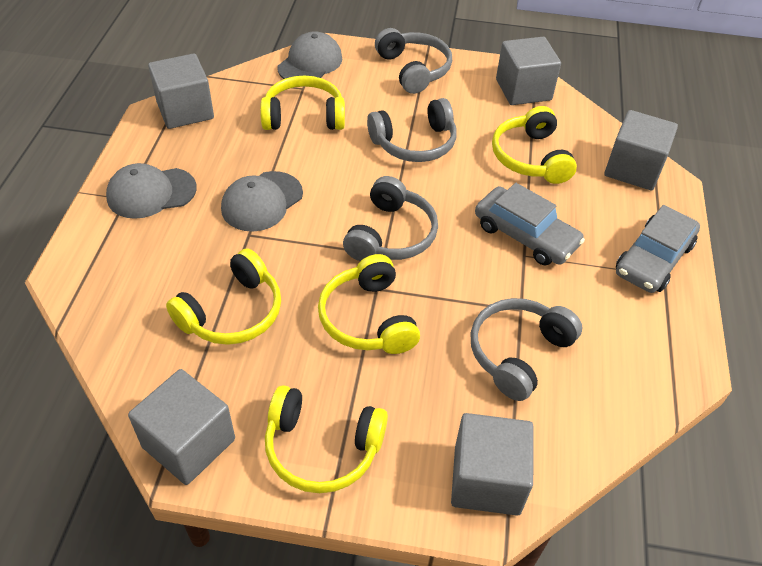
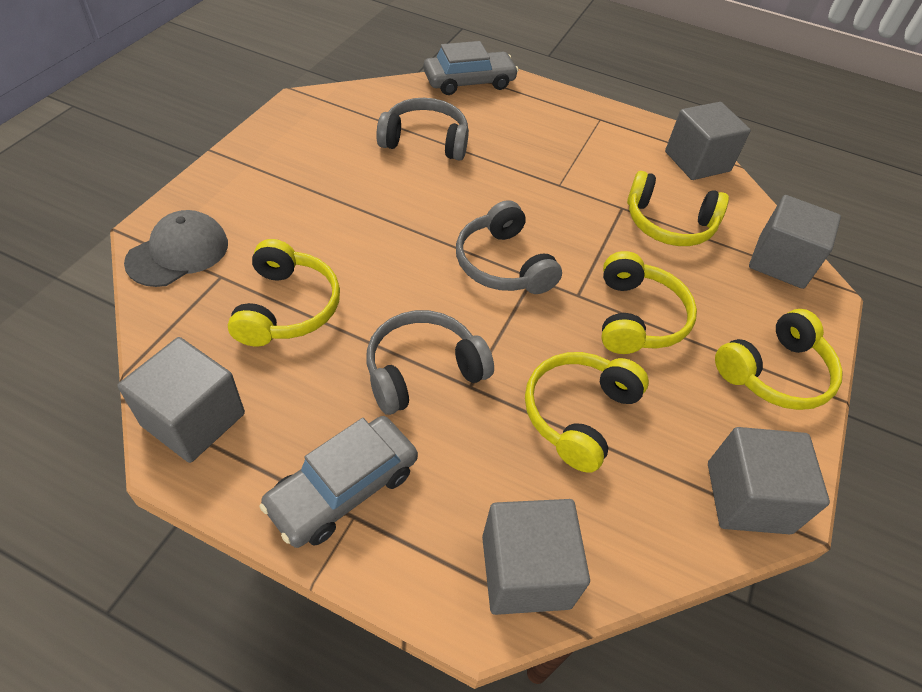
grey cap: 3 -> 1
grey headphones: 4 -> 3

